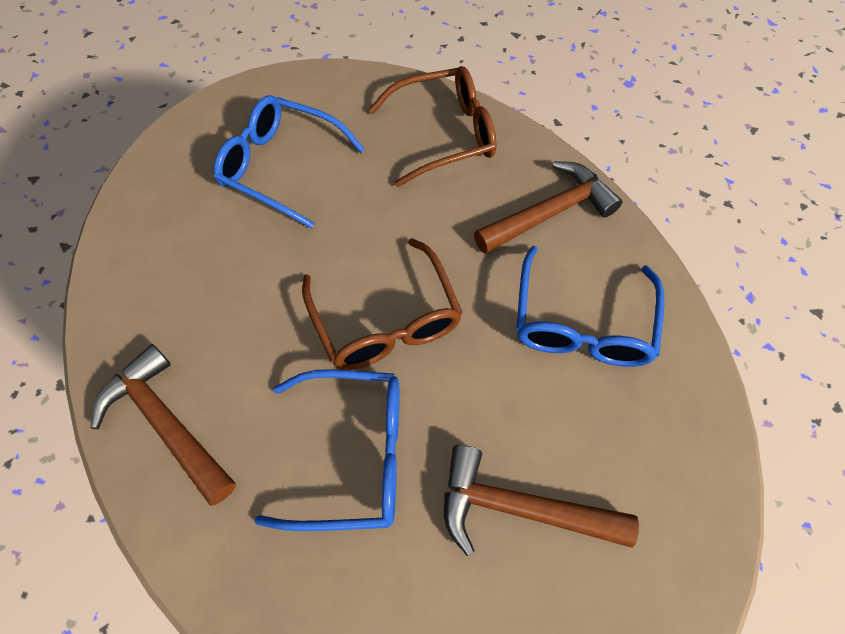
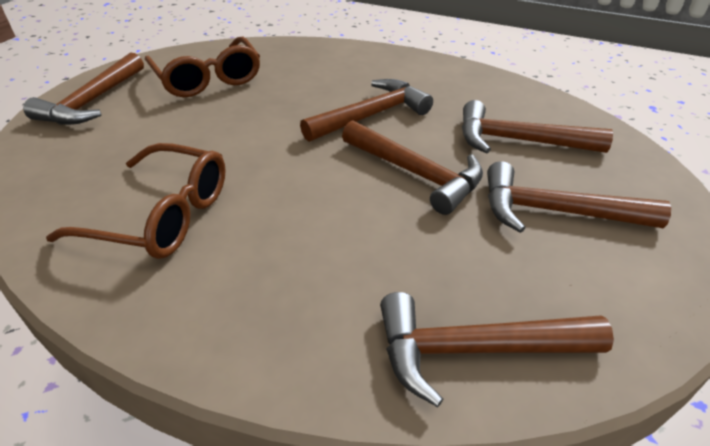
blue glasses: 3 -> 0
brown hammer: 3 -> 6

